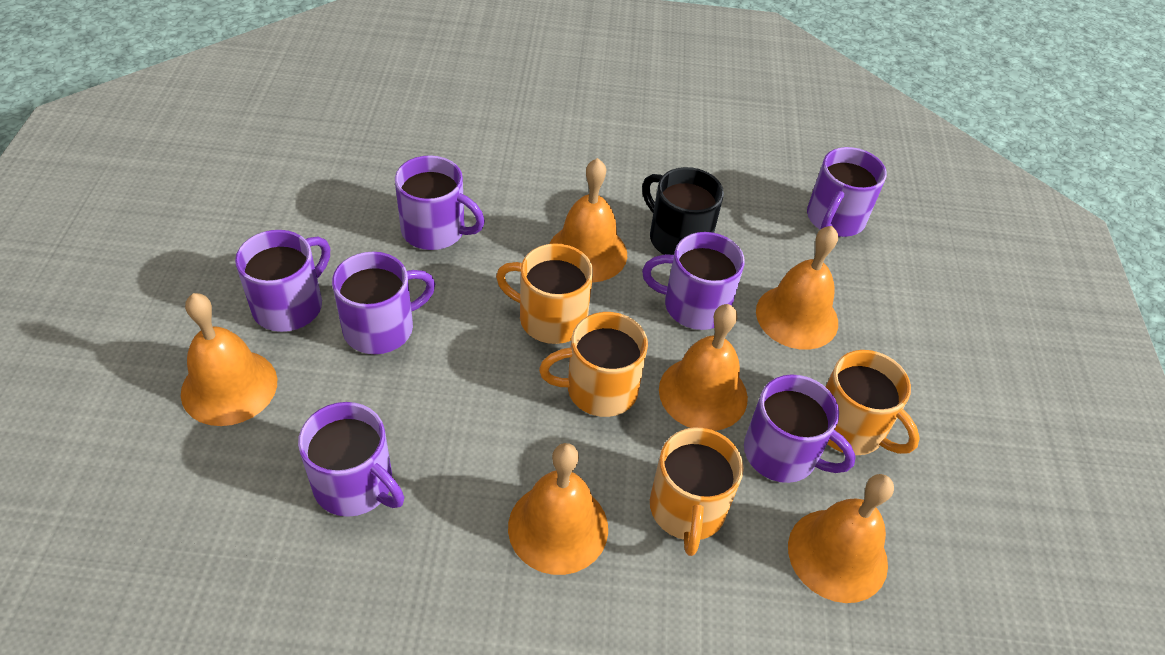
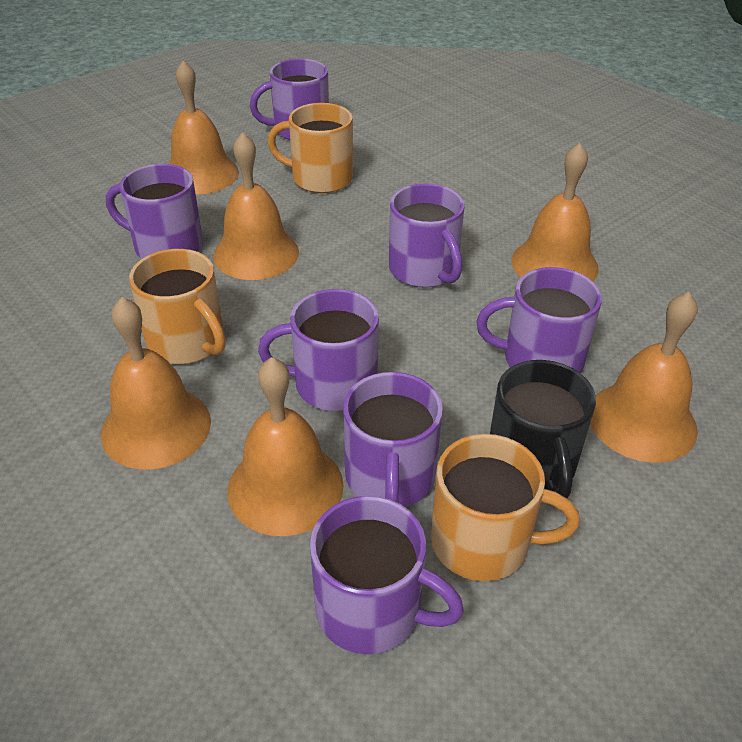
orange mug: 4 -> 3

